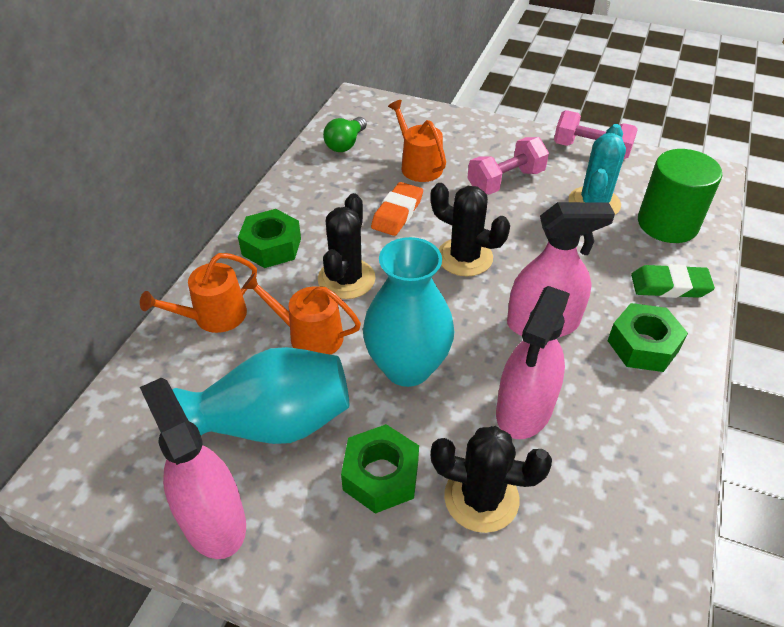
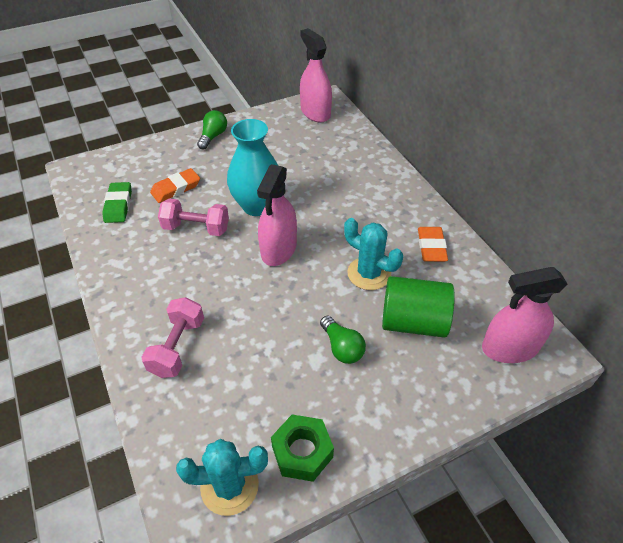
black cactus: 3 -> 0
green light bulb: 1 -> 2
green nut: 3 -> 1
orange eraser: 1 -> 2
orange watering can: 3 -> 0
turquoise cactus: 1 -> 2
turquoise vase: 2 -> 1

